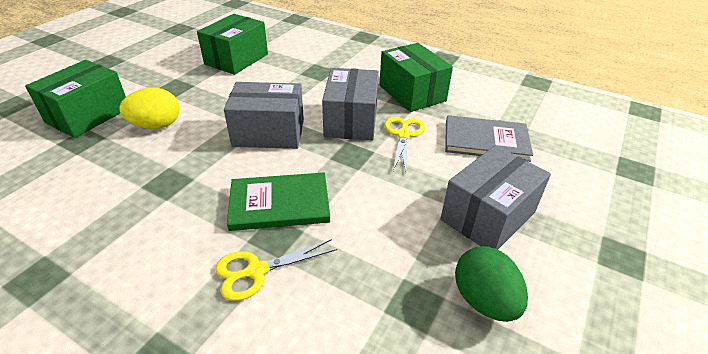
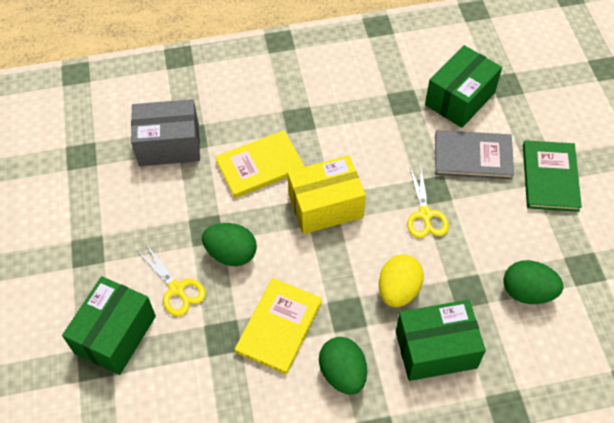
green egg: 1 -> 3
grey box: 3 -> 1
yellow book: 0 -> 2
yellow box: 0 -> 1

